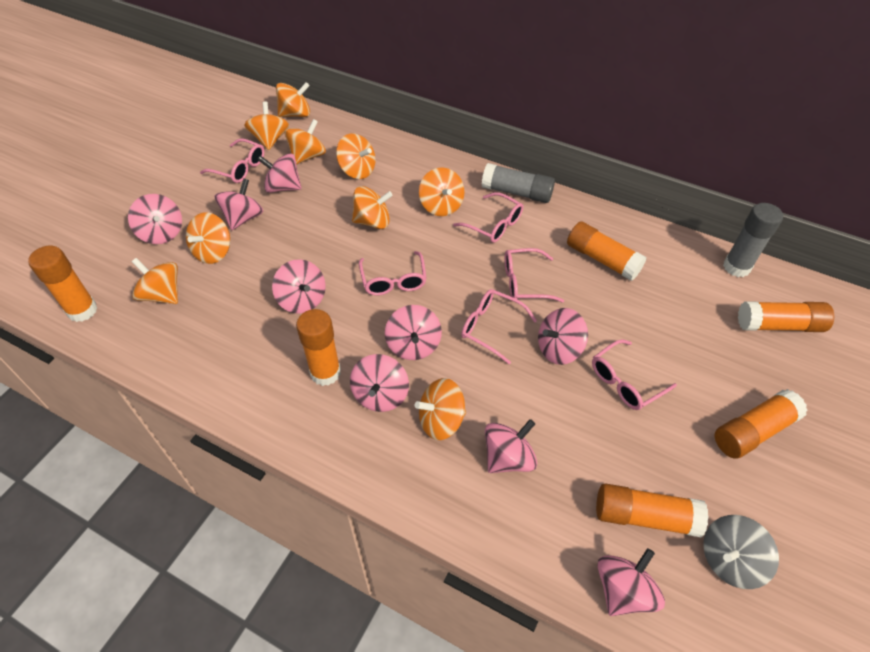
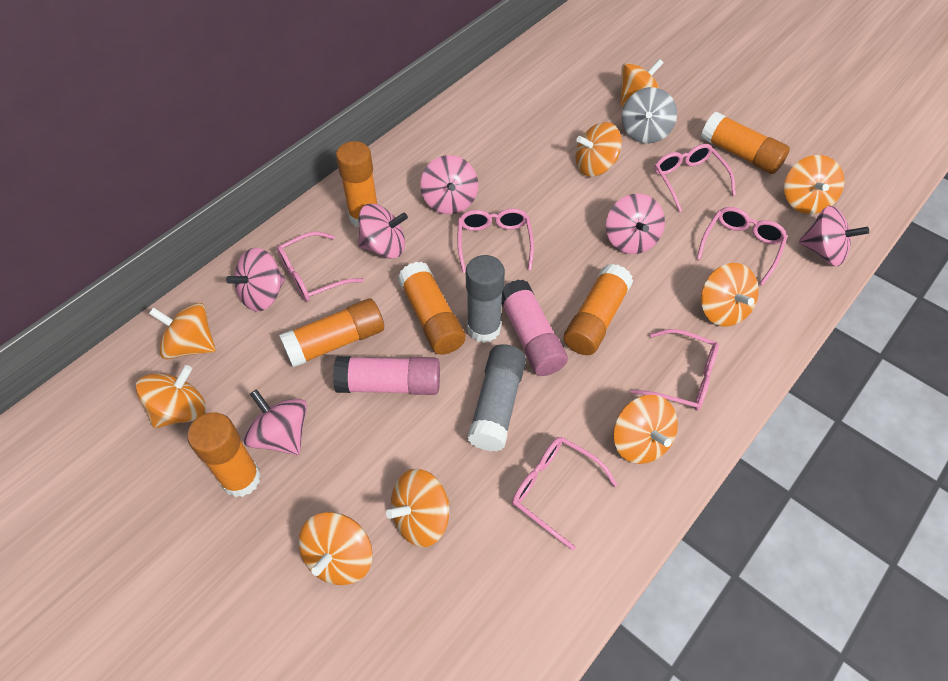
pink glue stick: 0 -> 2
pink spinning top: 9 -> 6

